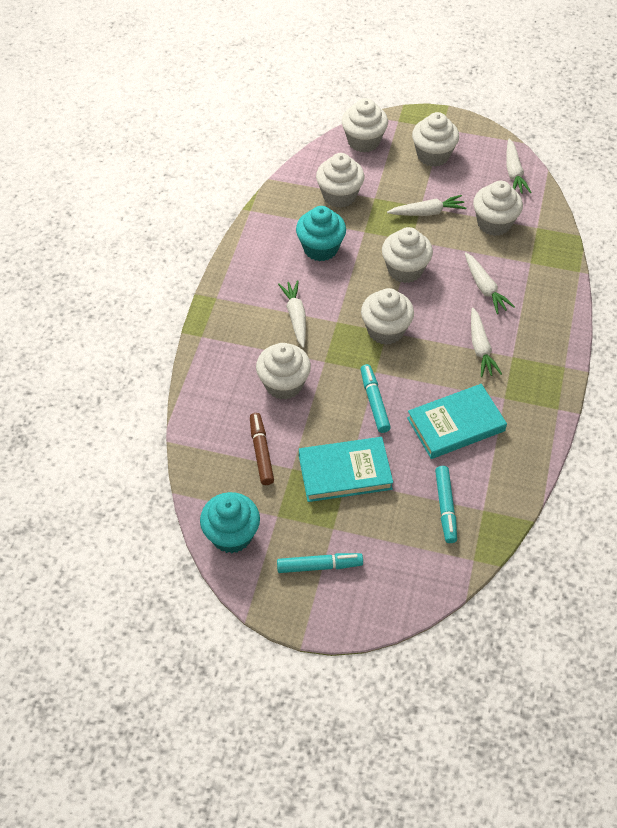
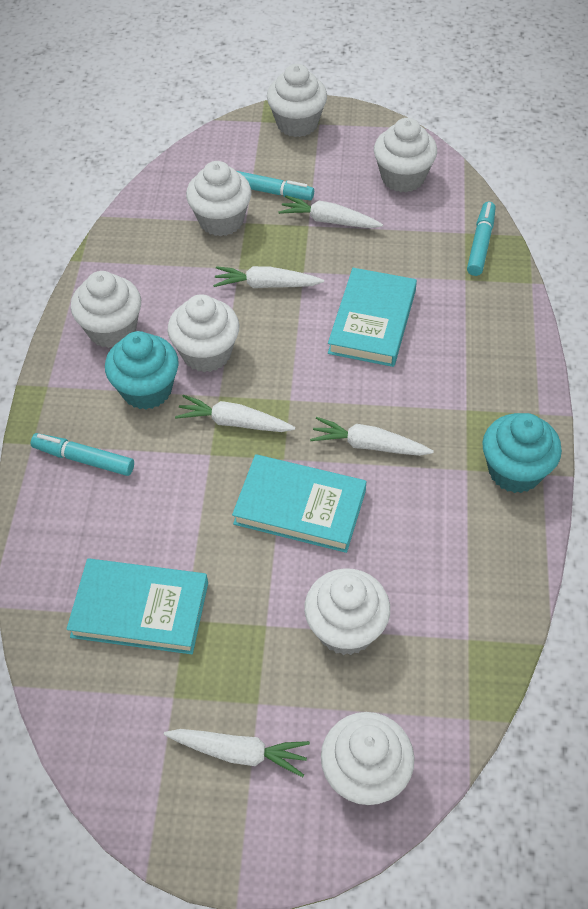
brown marker: 1 -> 0
turquoise book: 2 -> 3

